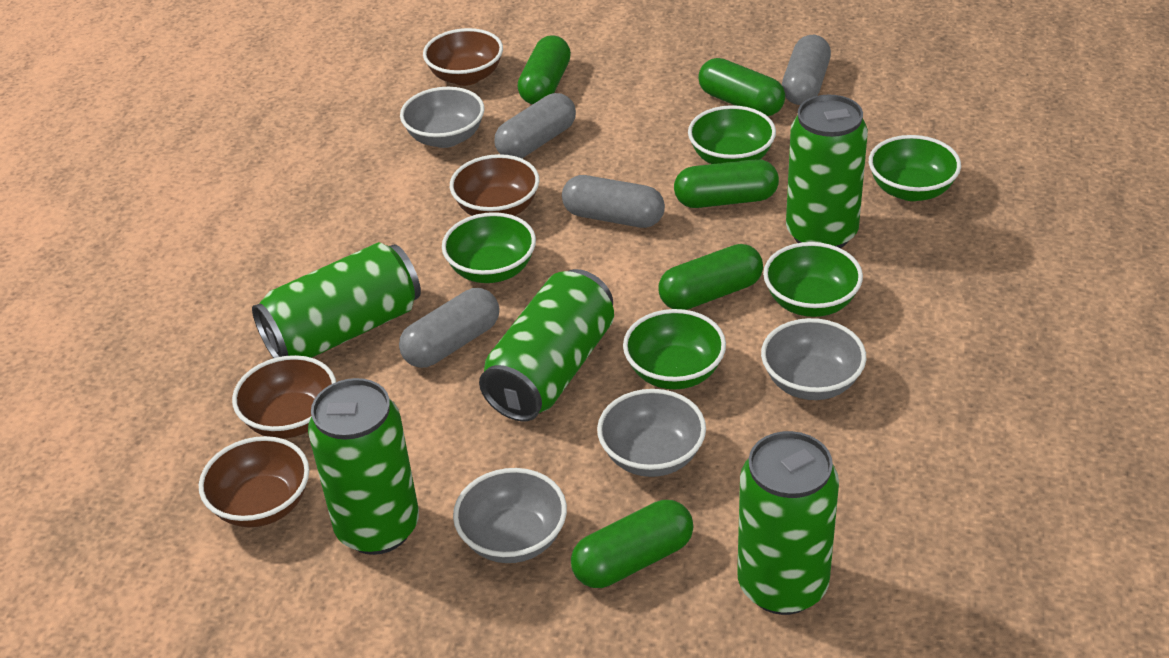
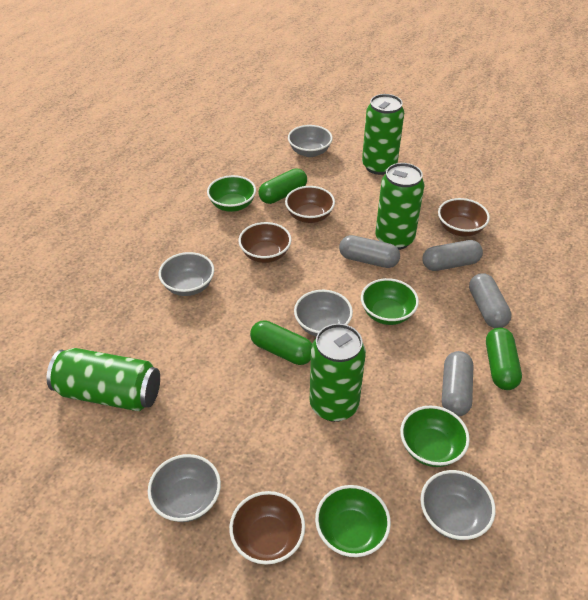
green bowl: 5 -> 4
green can: 5 -> 4
green capsule: 5 -> 3
grey bowl: 4 -> 5

